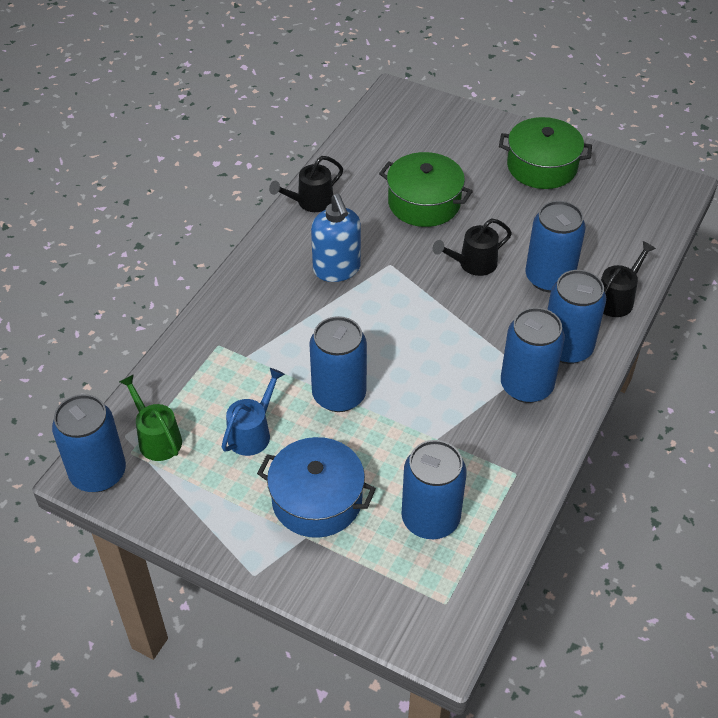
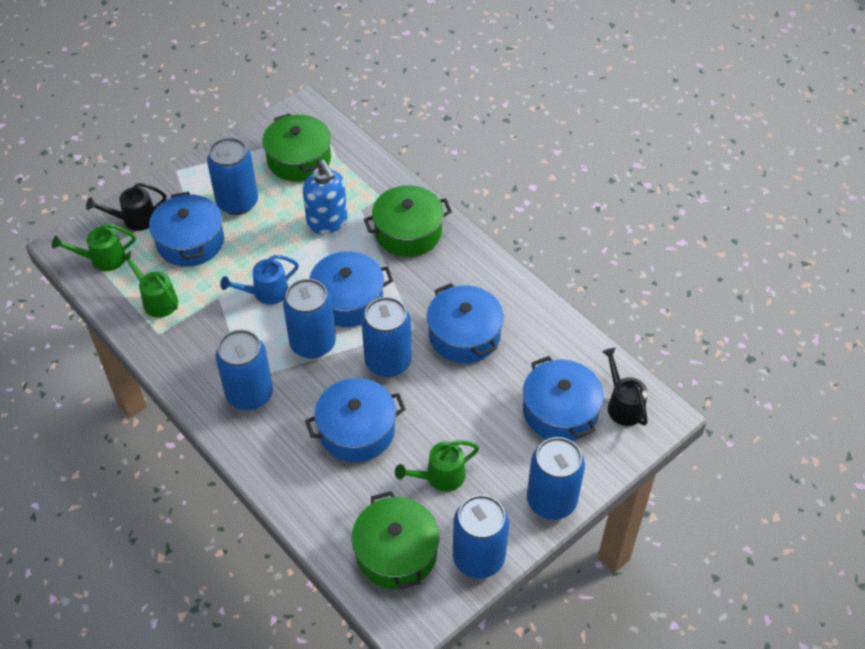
black watering can: 3 -> 2
blue pot: 1 -> 5
green pot: 2 -> 3
green watering can: 1 -> 3

